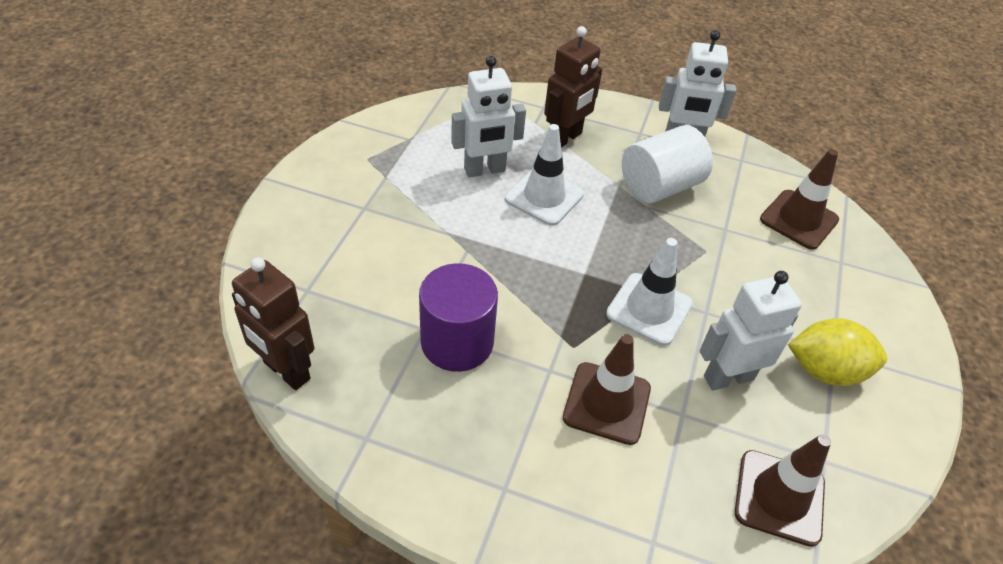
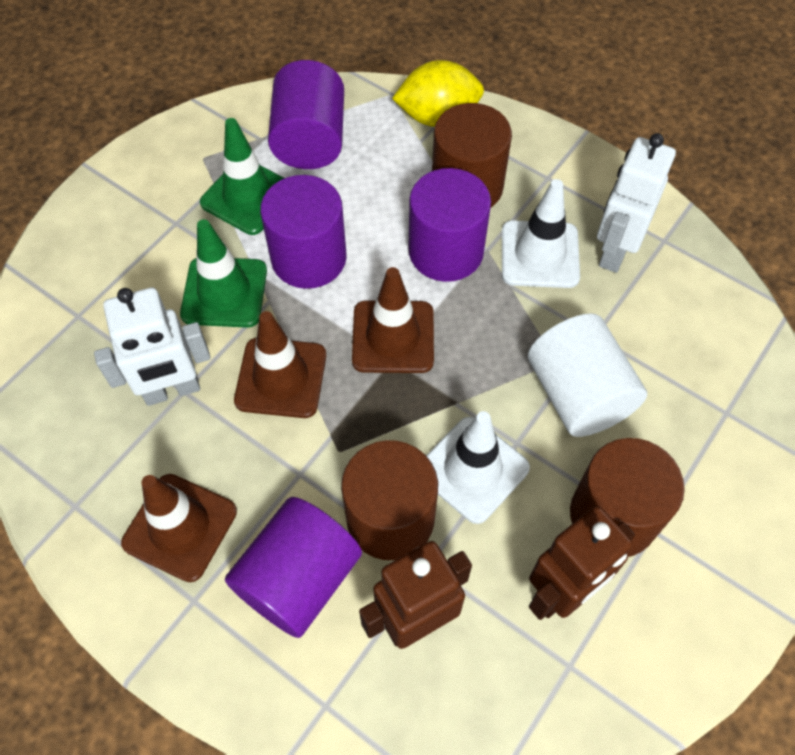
brown cylinder: 0 -> 3
green traffic cone: 0 -> 2
purple cylinder: 1 -> 4
white robot: 3 -> 2

